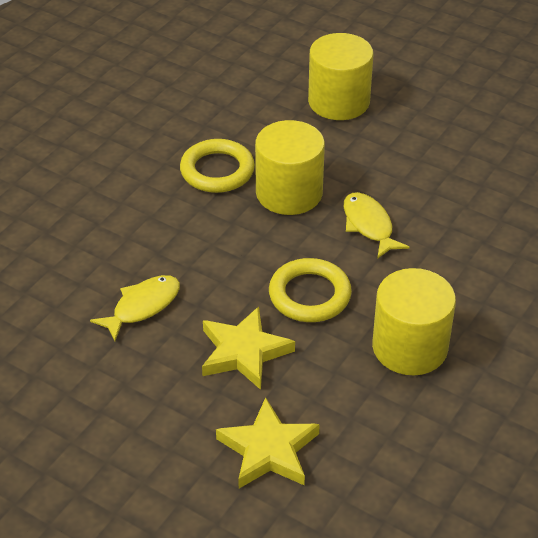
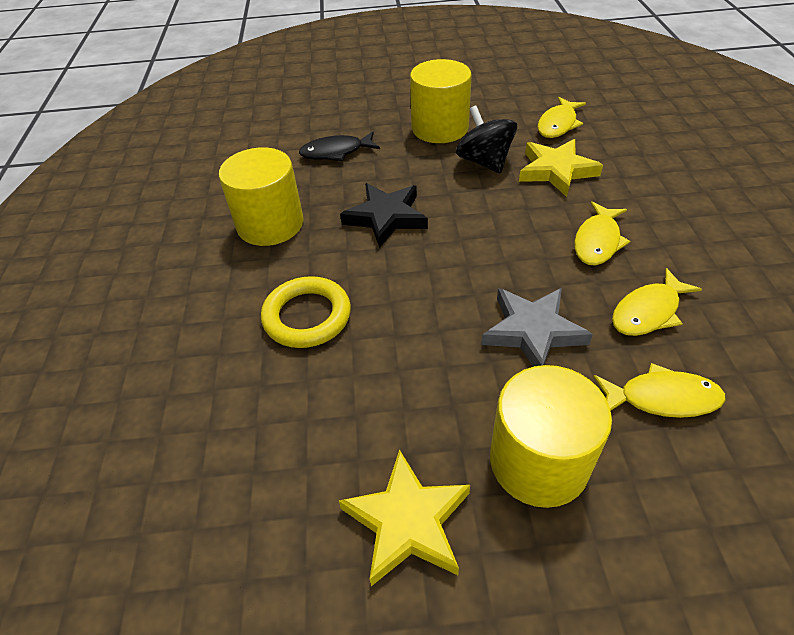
black fish: 0 -> 1
black spinning top: 0 -> 1
black star: 0 -> 1
grey star: 0 -> 1
yellow fish: 2 -> 4
yellow ring: 2 -> 1

